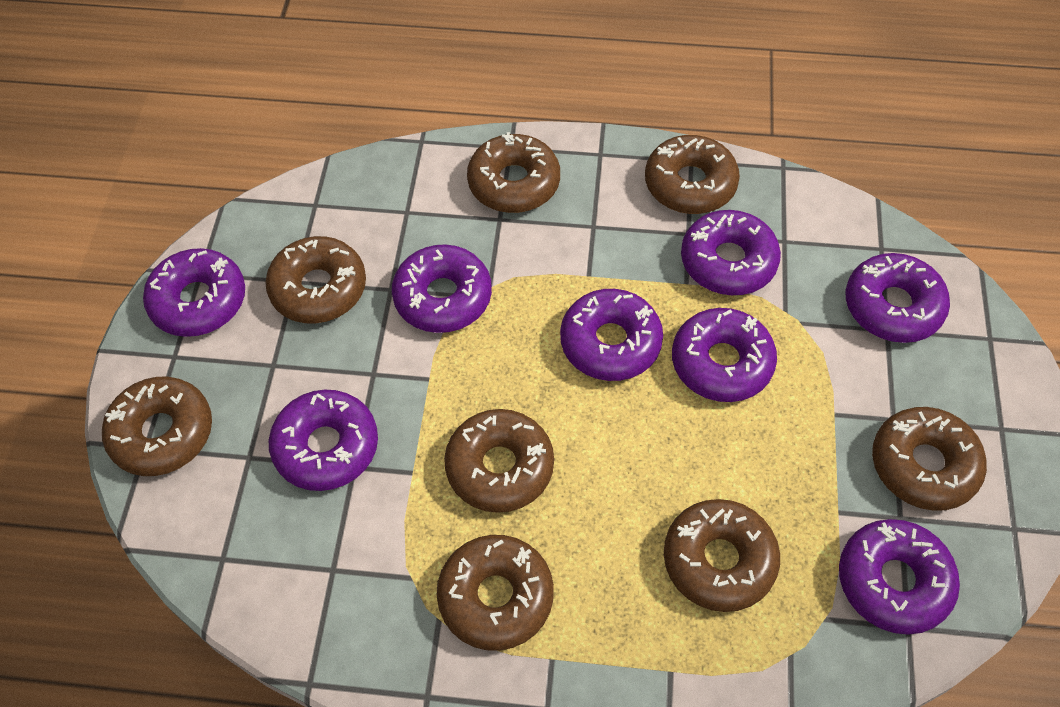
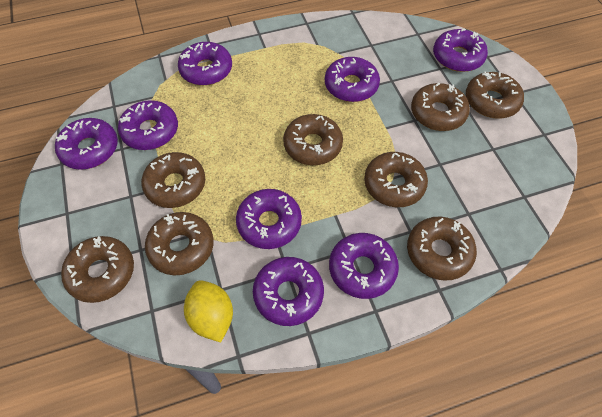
yellow lemon: 0 -> 1

